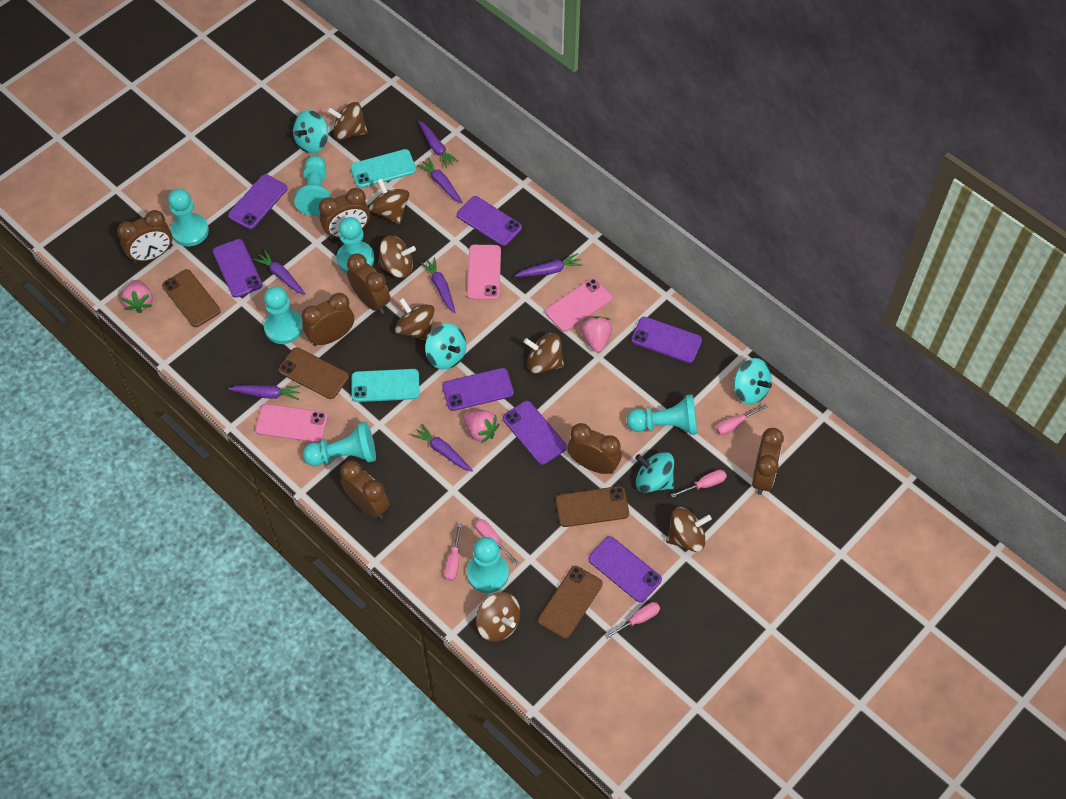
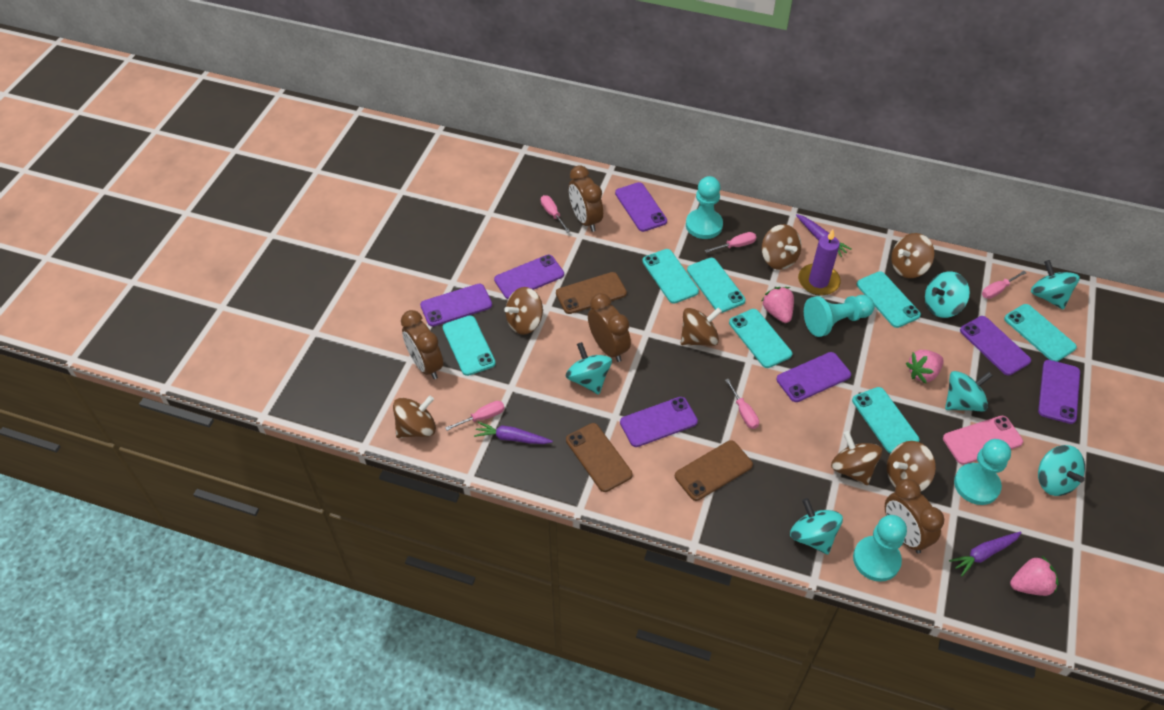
brown clock: 7 -> 4
brown phone: 4 -> 3
pink phone: 3 -> 1
purple candle: 0 -> 1
purple carrot: 7 -> 3
turquoise pawn: 7 -> 4
turquoise phone: 2 -> 7
turquoise spinning top: 4 -> 6

